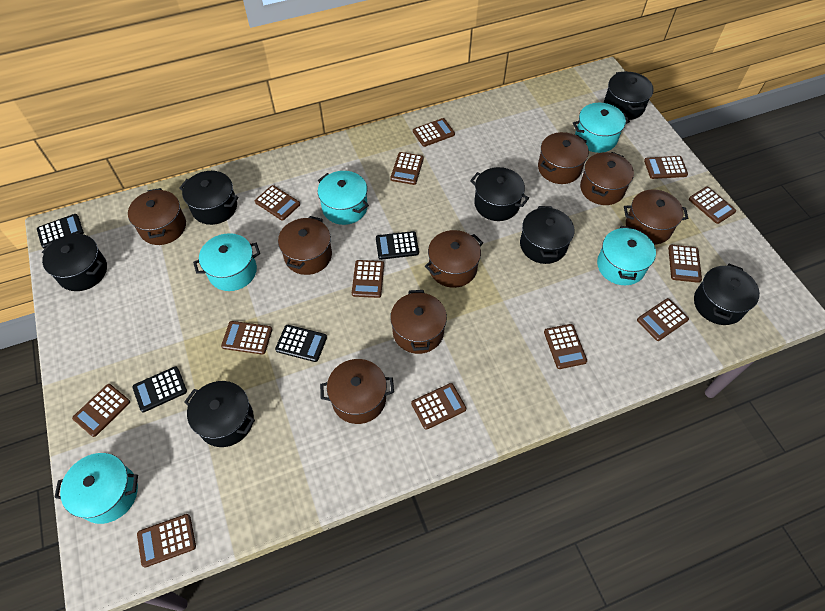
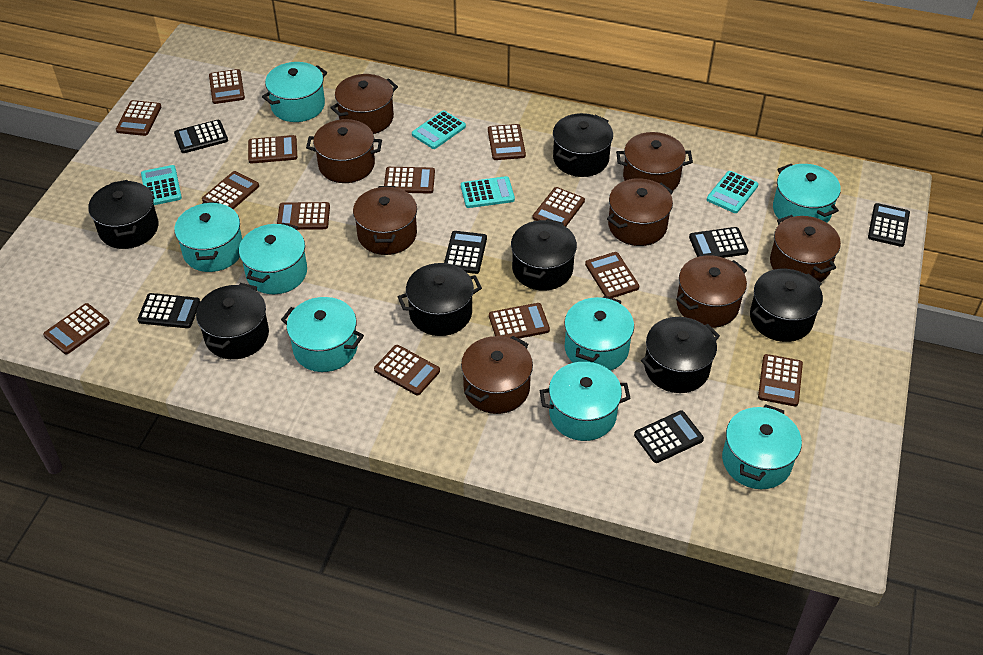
black calculator: 4 -> 6
turquoise calculator: 0 -> 4
turquoise pot: 5 -> 8

